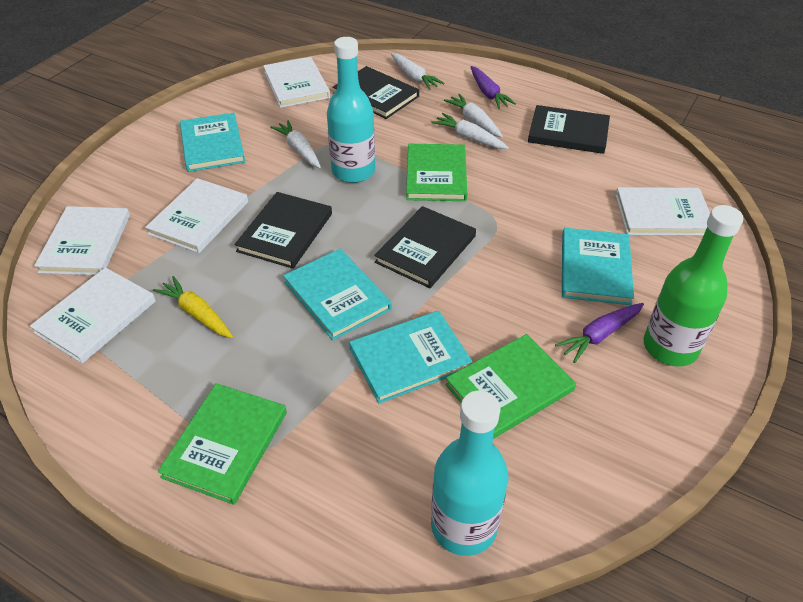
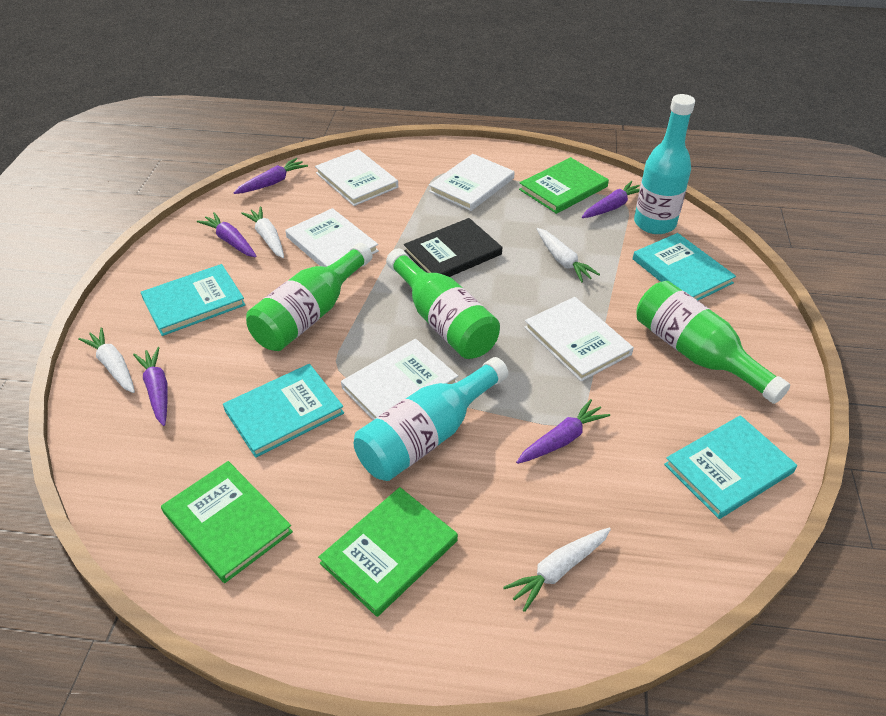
black book: 4 -> 1
green bottle: 1 -> 3
purple carrot: 2 -> 5
yellow carrot: 1 -> 0

